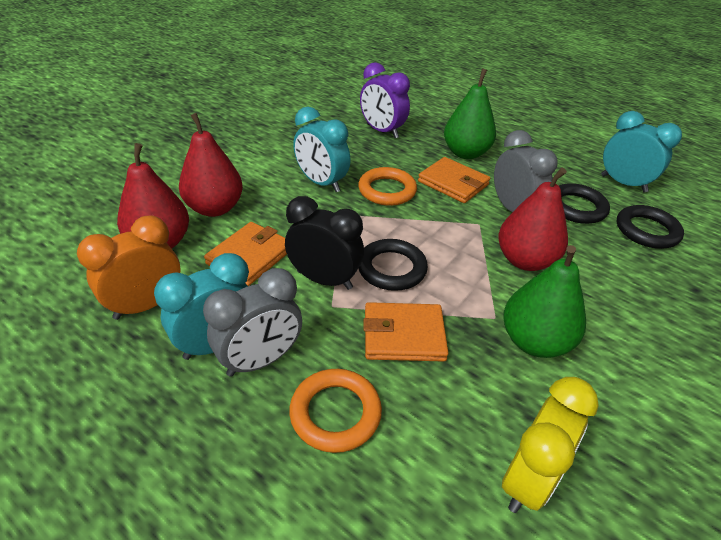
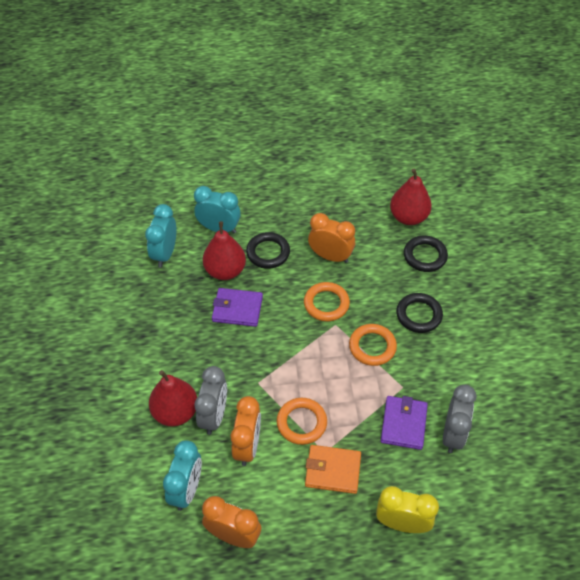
black clock: 1 -> 0
green pear: 2 -> 0
orange clock: 1 -> 3
orange ring: 2 -> 3
orange wallet: 3 -> 1
purple clock: 1 -> 0
purple wallet: 0 -> 2

